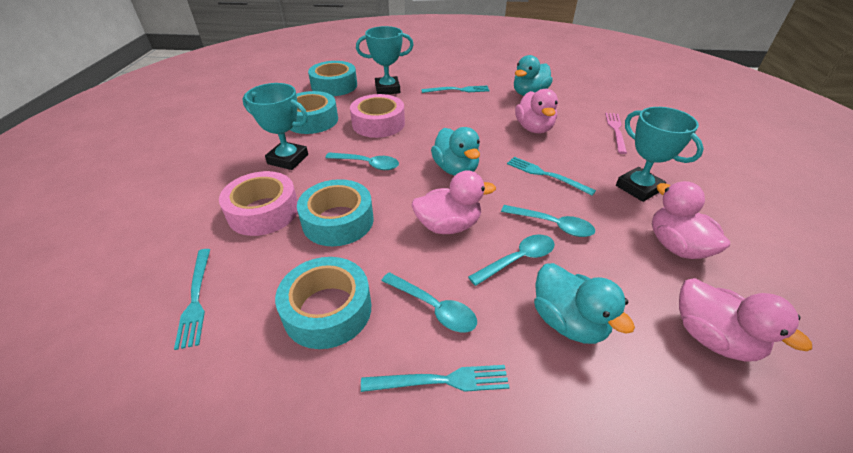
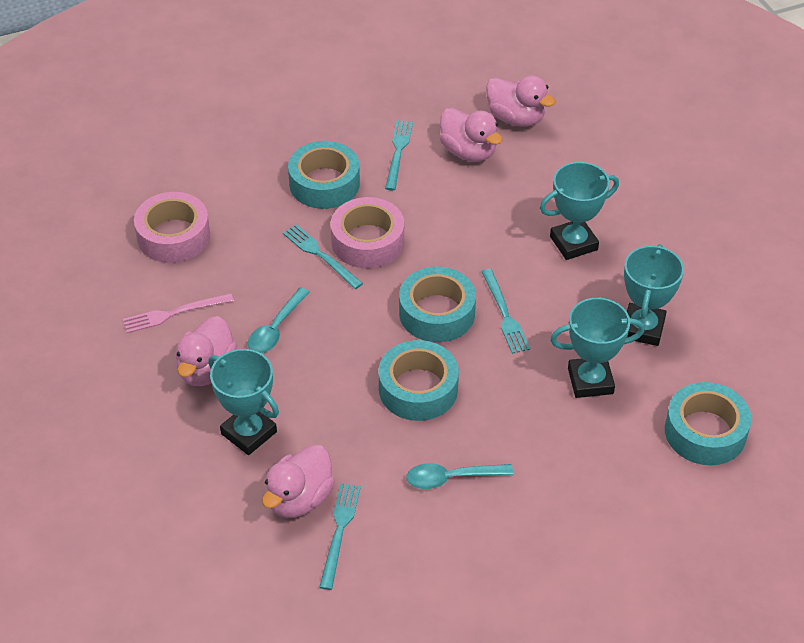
turquoise duck: 3 -> 0
turquoise spoon: 4 -> 2
turquoise trophy: 3 -> 4

